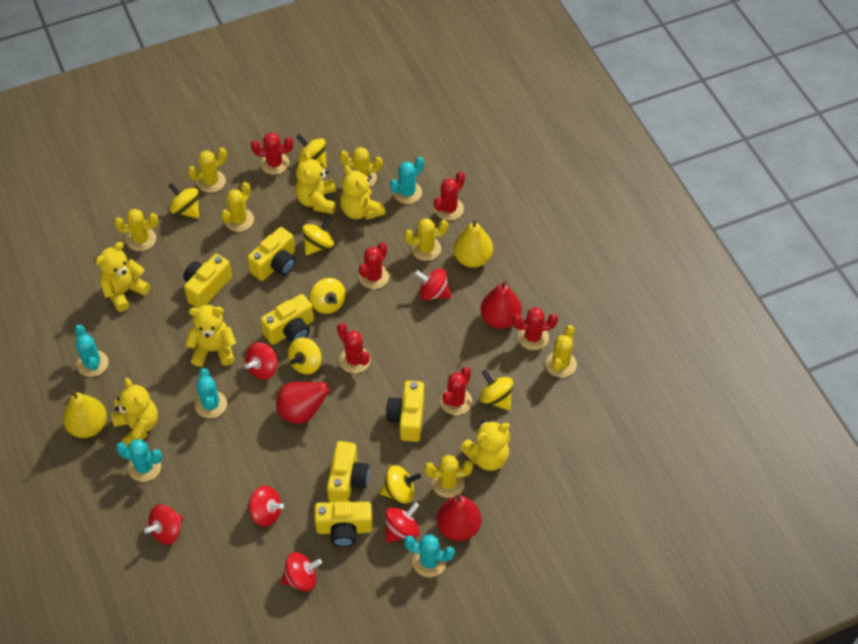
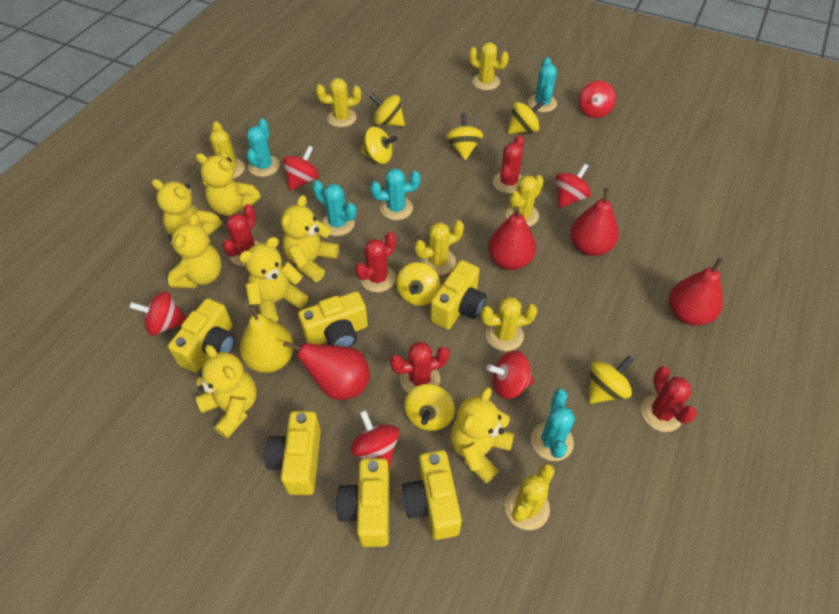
red cactus: 6 -> 5
red pear: 3 -> 4
yellow pear: 2 -> 1
yellow teddy bear: 6 -> 7

